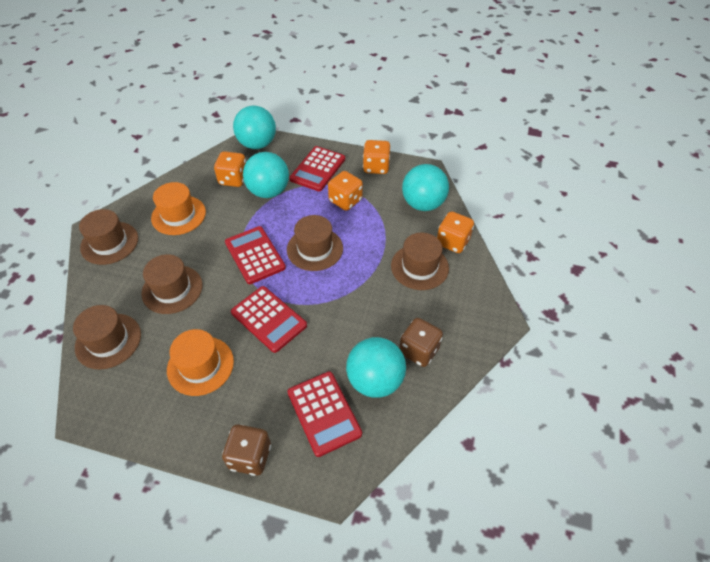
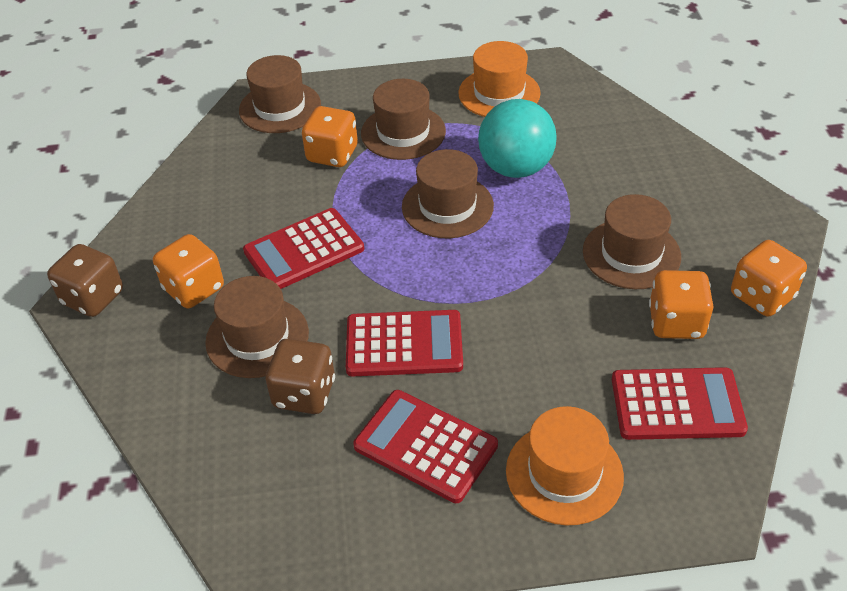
turquoise ball: 4 -> 1

